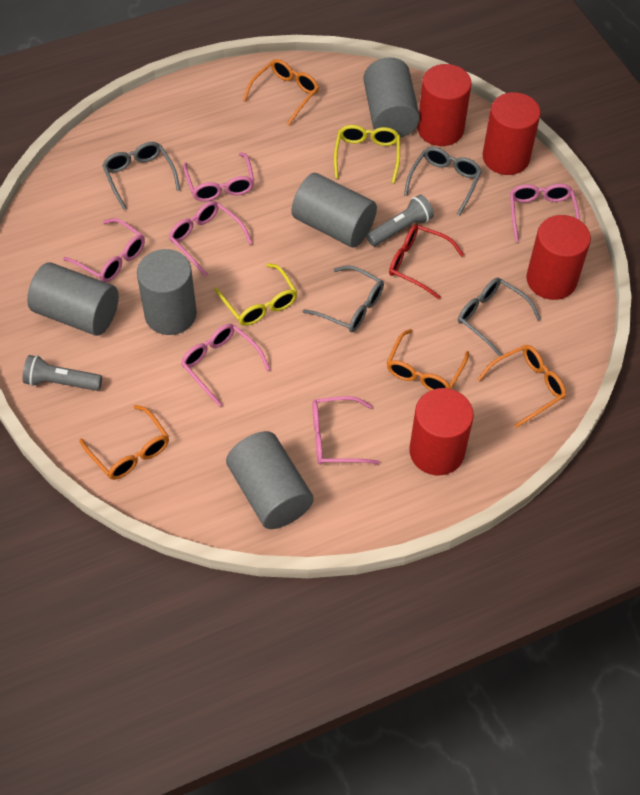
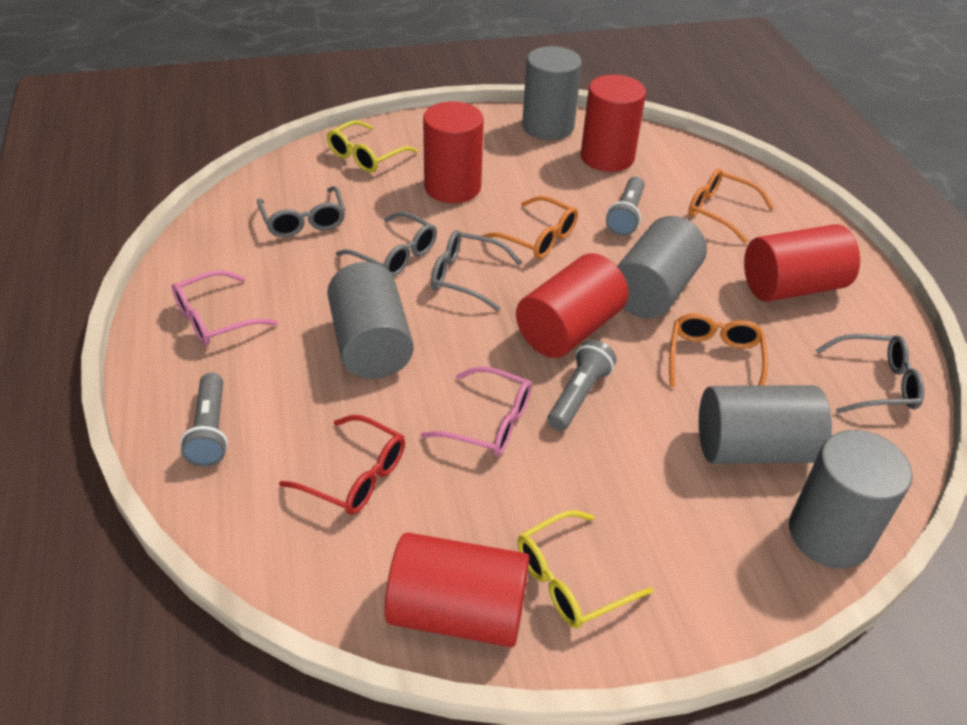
grey flashlight: 2 -> 3
orange glasses: 4 -> 3
pink glasses: 6 -> 2
red cylinder: 4 -> 5

